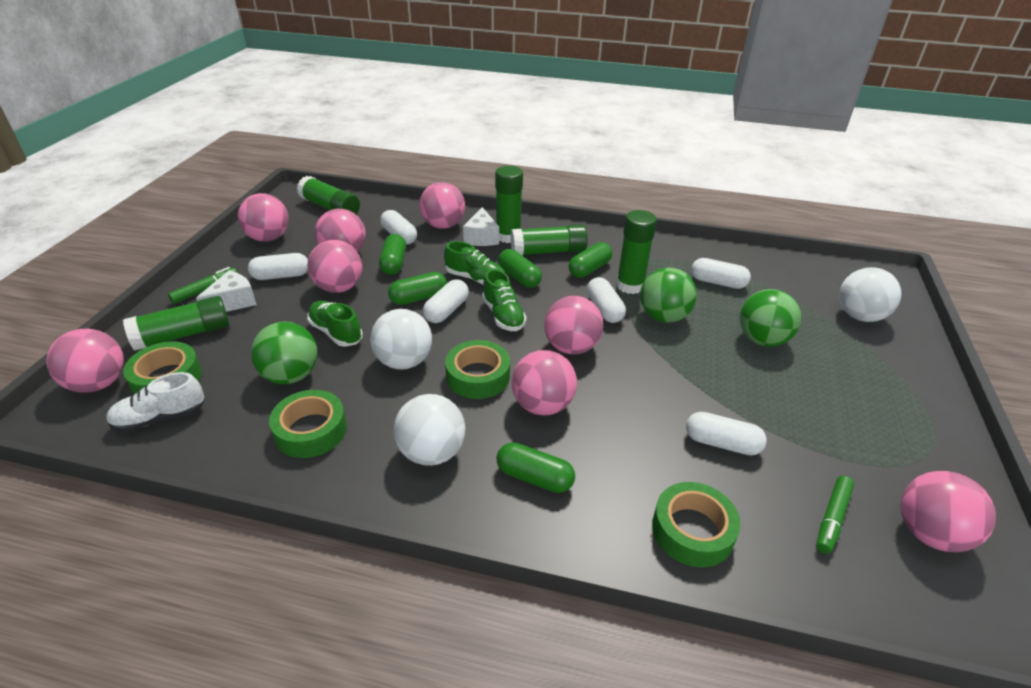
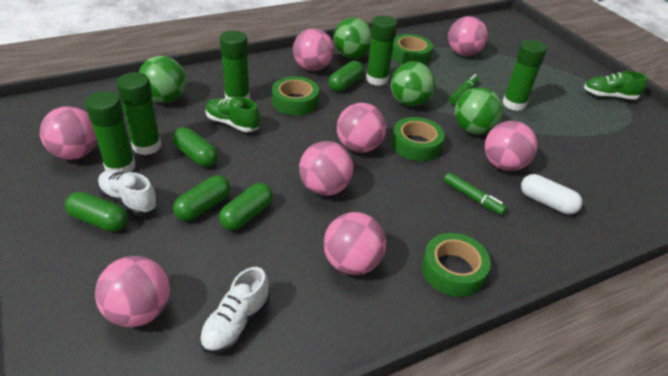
green ball: 3 -> 4
green shoe: 3 -> 2
white ball: 3 -> 0
white capsule: 6 -> 1
white cheese: 2 -> 0
white shoe: 1 -> 2

